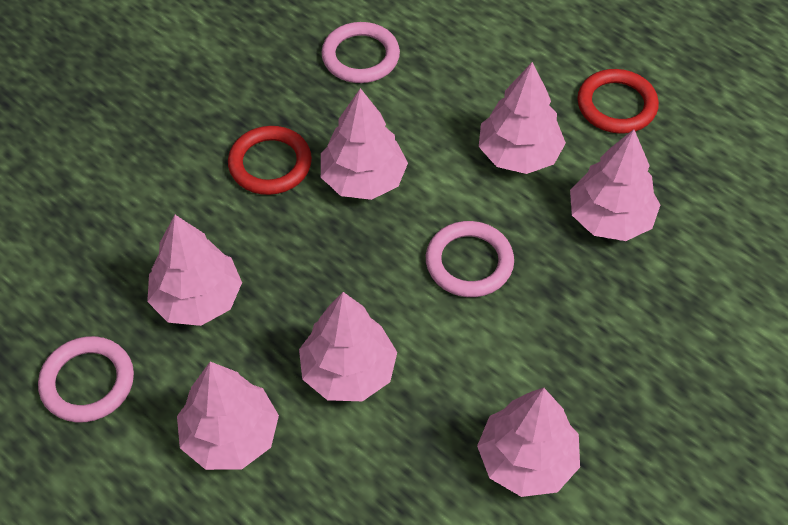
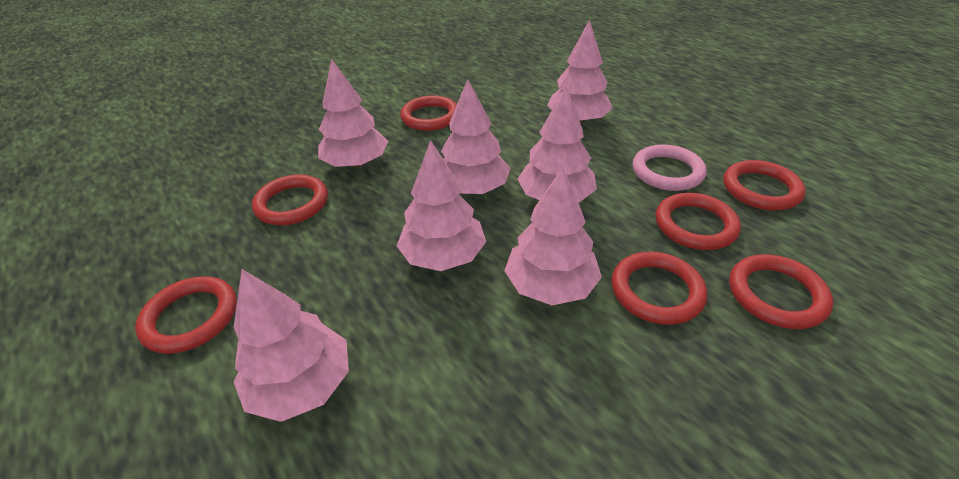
pink ring: 3 -> 1
red ring: 2 -> 7

